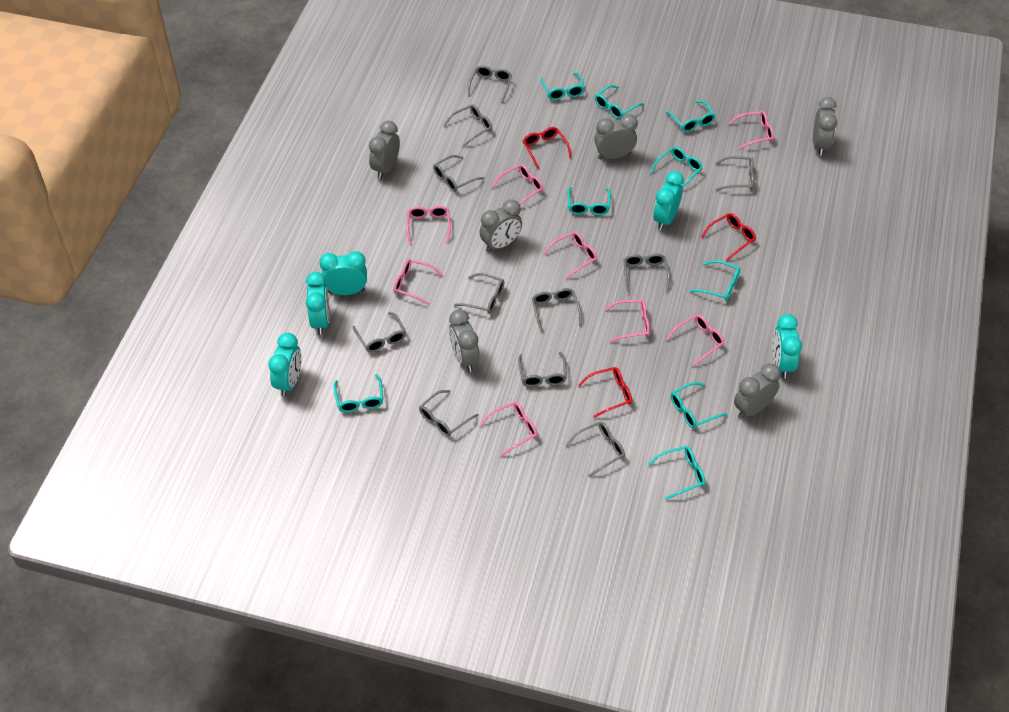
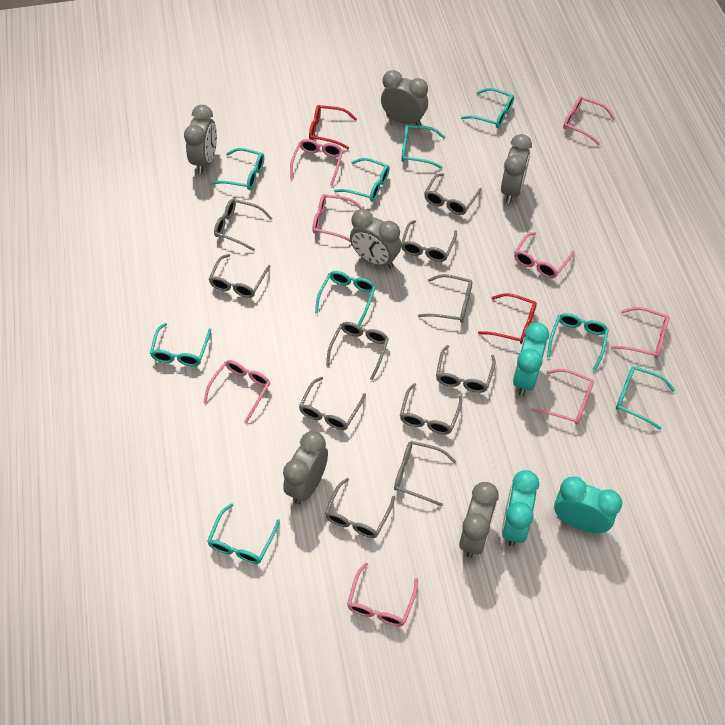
red glasses: 3 -> 2
turquoise clock: 5 -> 3

